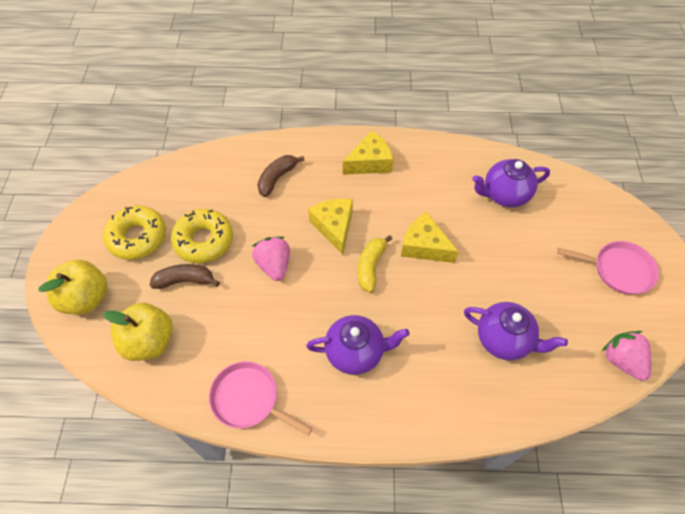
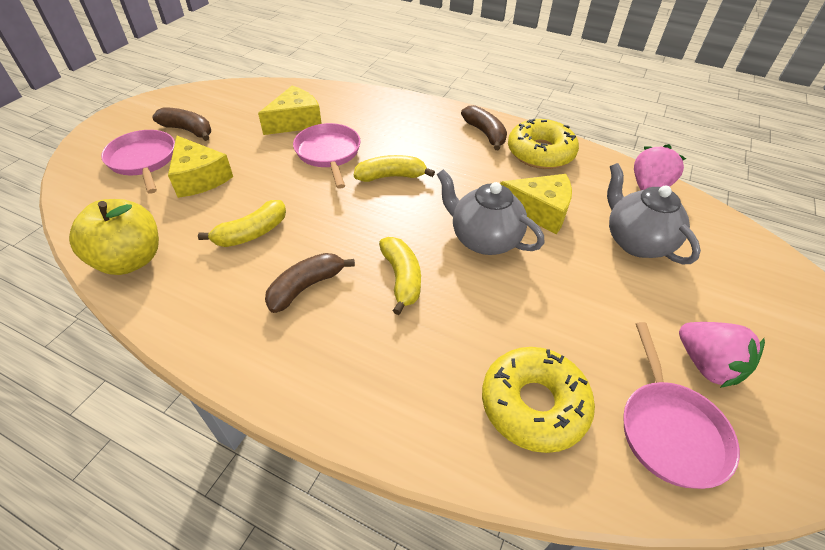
brown banana: 2 -> 3
grey teapot: 0 -> 2
pink pan: 2 -> 3
purple teapot: 3 -> 0
yellow apple: 2 -> 1
yellow banana: 1 -> 3

